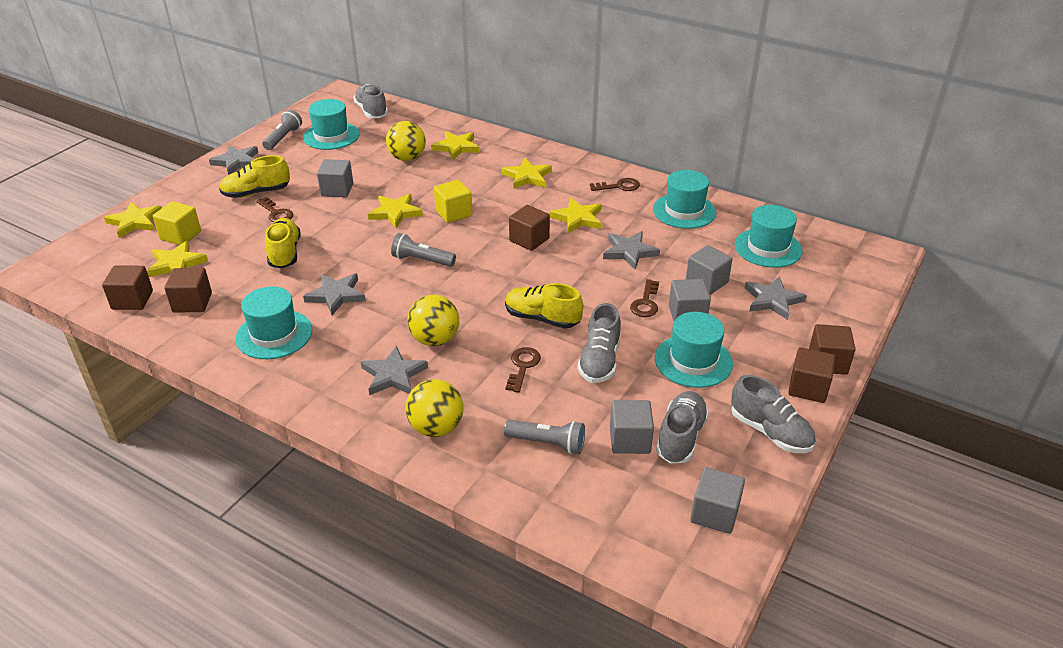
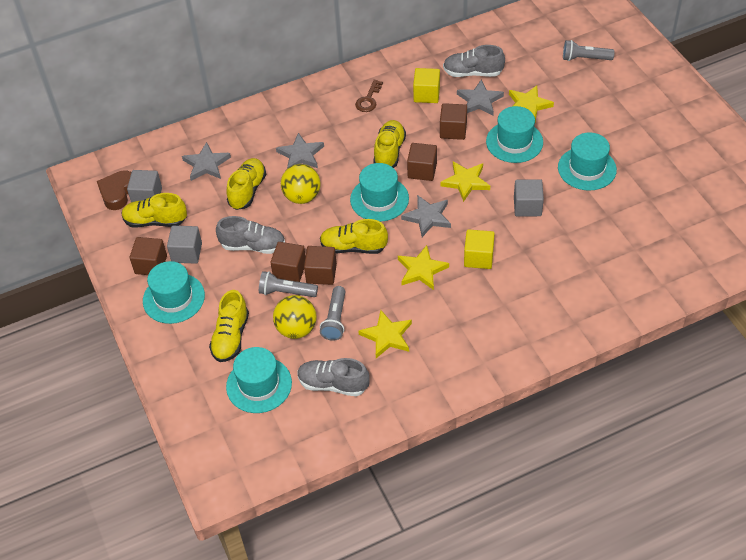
brown heart: 0 -> 1
brown key: 4 -> 1
grey cube: 5 -> 3
grey shoe: 4 -> 3
grey star: 5 -> 4
yellow ball: 3 -> 2
yellow shoe: 3 -> 5
yellow star: 6 -> 4

